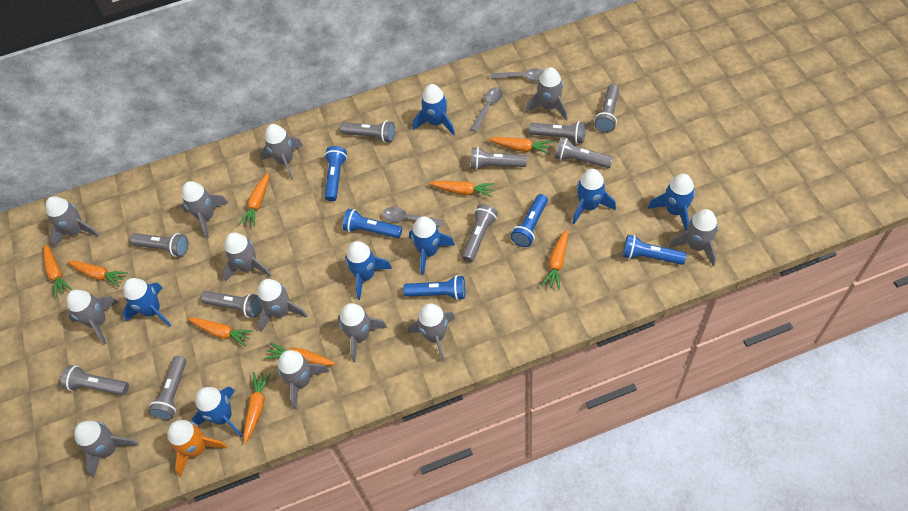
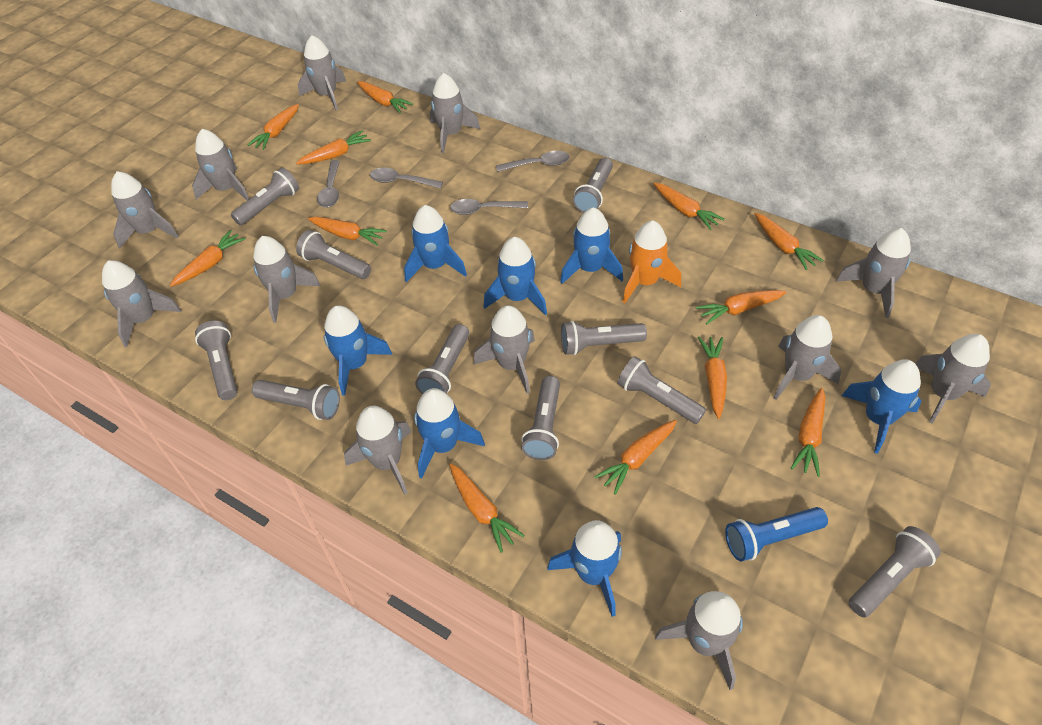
blue flashlight: 5 -> 1
grey spoon: 3 -> 4
orange carrot: 9 -> 12

